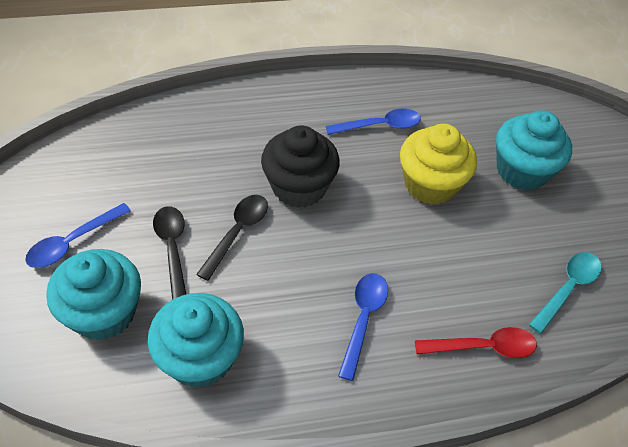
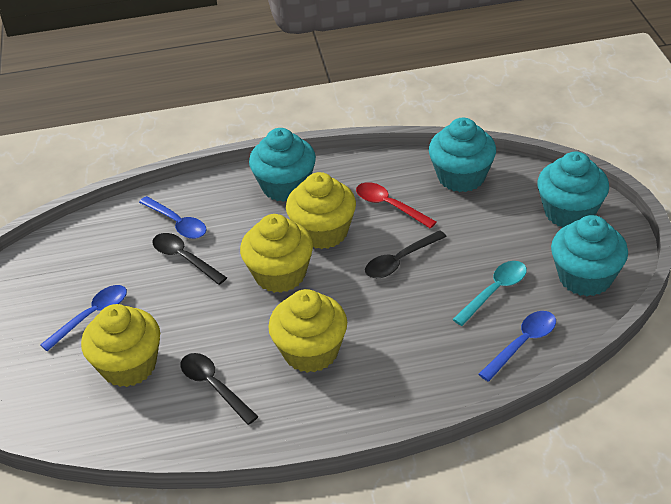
black cupcake: 1 -> 0
black spoon: 2 -> 3
turquoise cupcake: 3 -> 4
yellow cupcake: 1 -> 4

